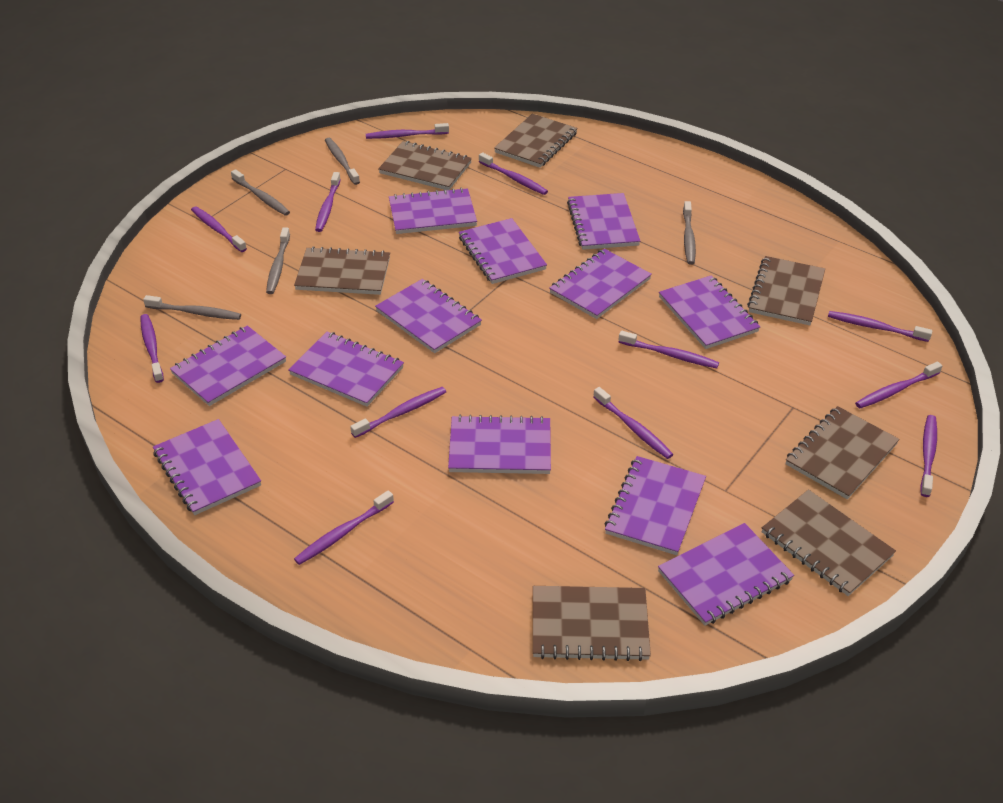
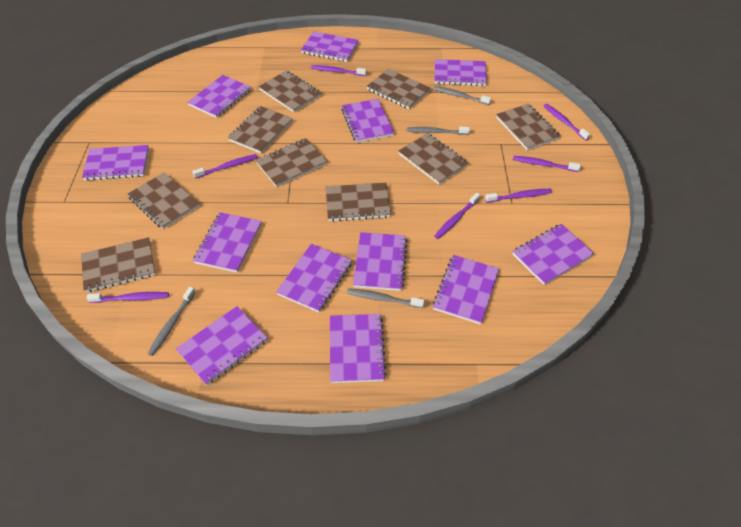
brown notebook: 7 -> 9
grey toothbrush: 5 -> 4
purple toothbrush: 12 -> 7

